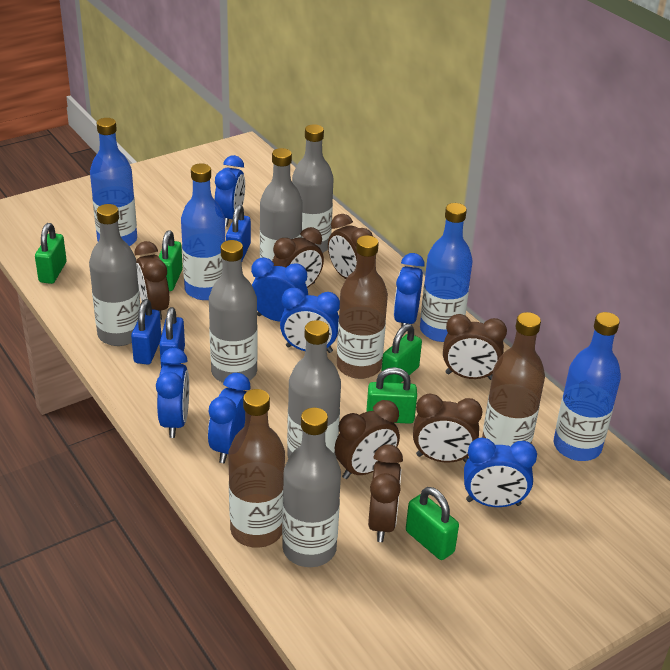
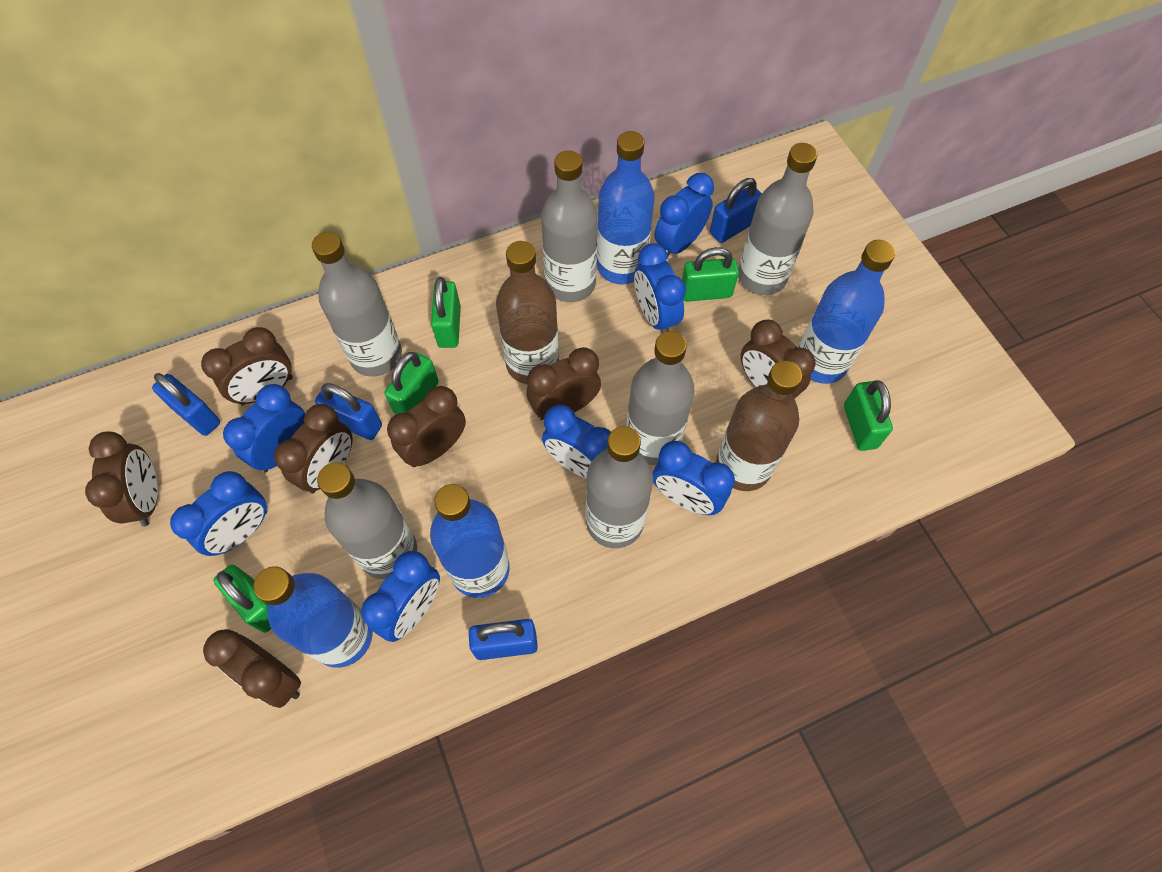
blue padlock: 3 -> 4
brown bottle: 3 -> 2

